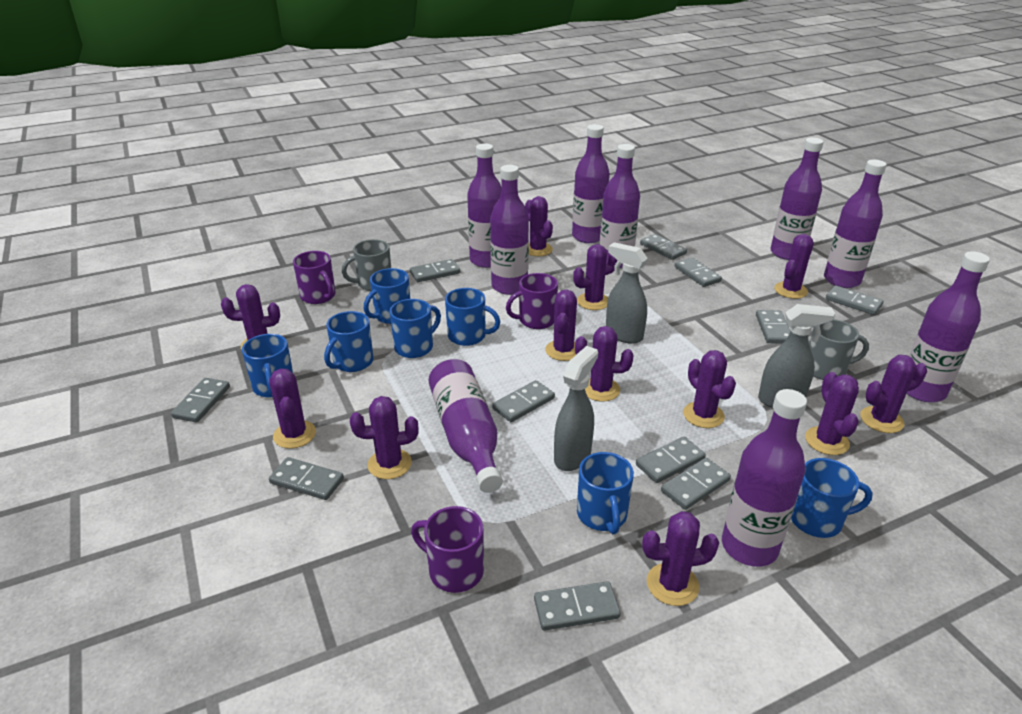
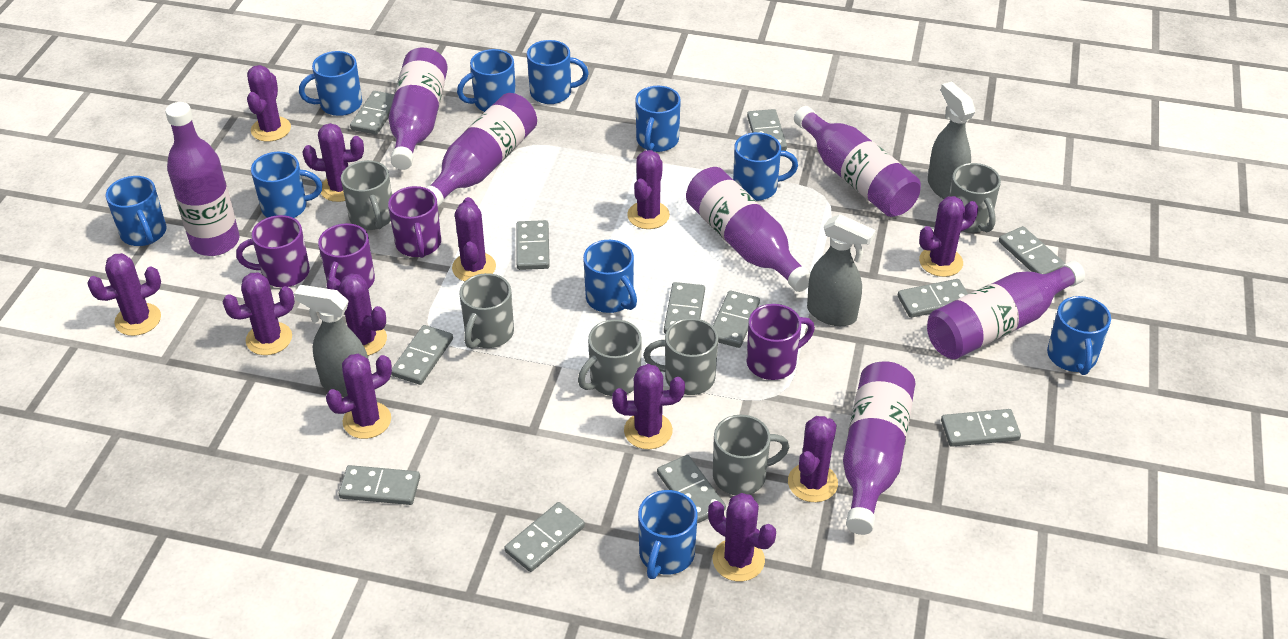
blue mug: 7 -> 10
grey domino: 11 -> 12
grey mug: 2 -> 6
purple bottle: 9 -> 7
purple mug: 3 -> 4

